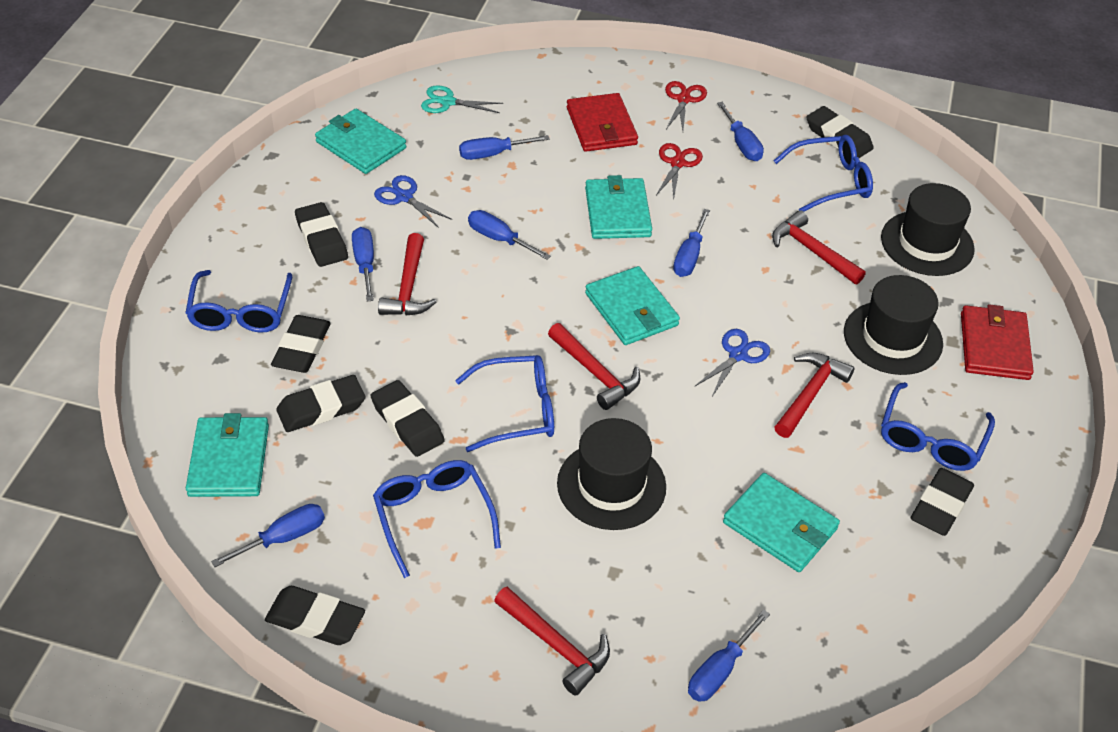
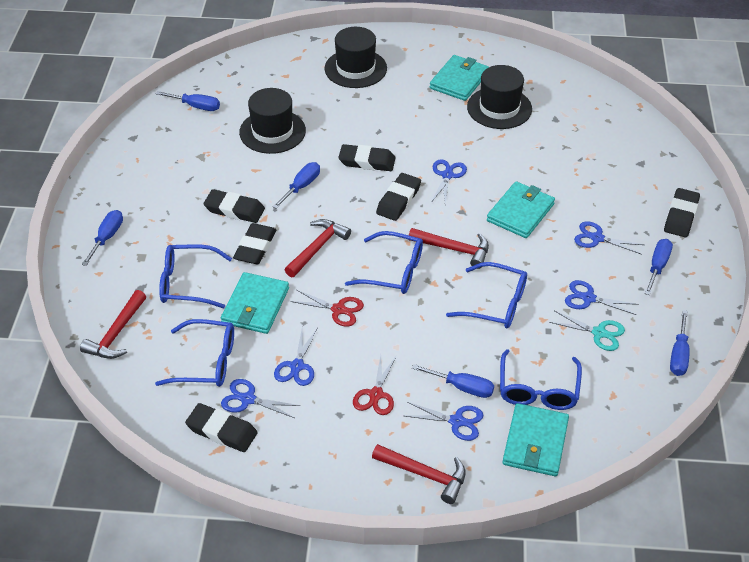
black eraser: 7 -> 6
blue scissors: 2 -> 6
blue screwdriver: 7 -> 6
red hammer: 5 -> 4
red wallet: 2 -> 0
turquoise wallet: 5 -> 4

